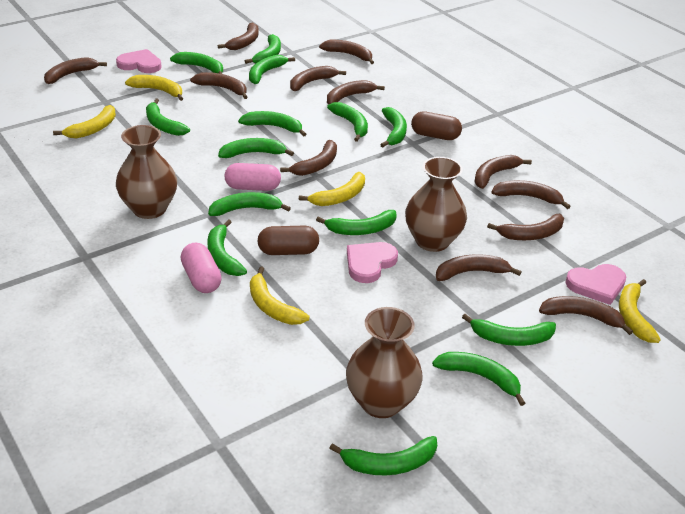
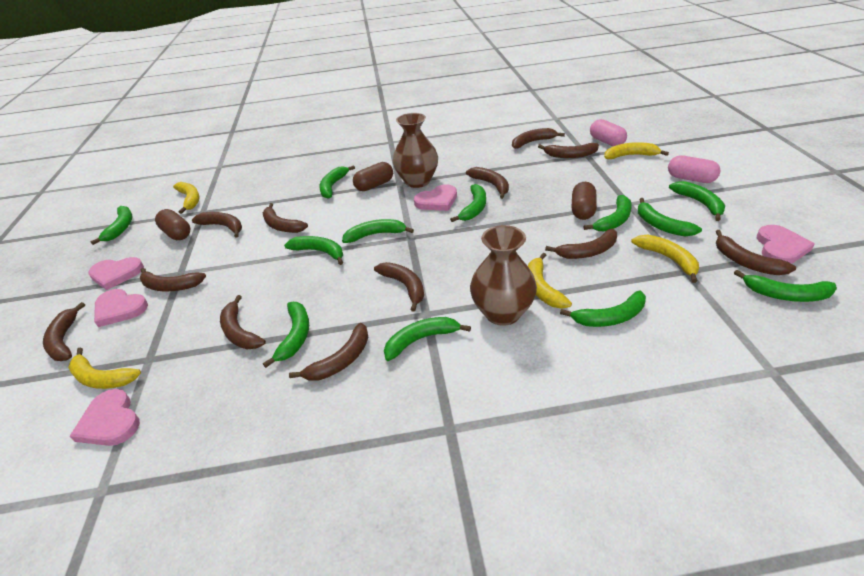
brown capsule: 2 -> 3
brown vase: 3 -> 2
green banana: 14 -> 12
pink heart: 3 -> 5

